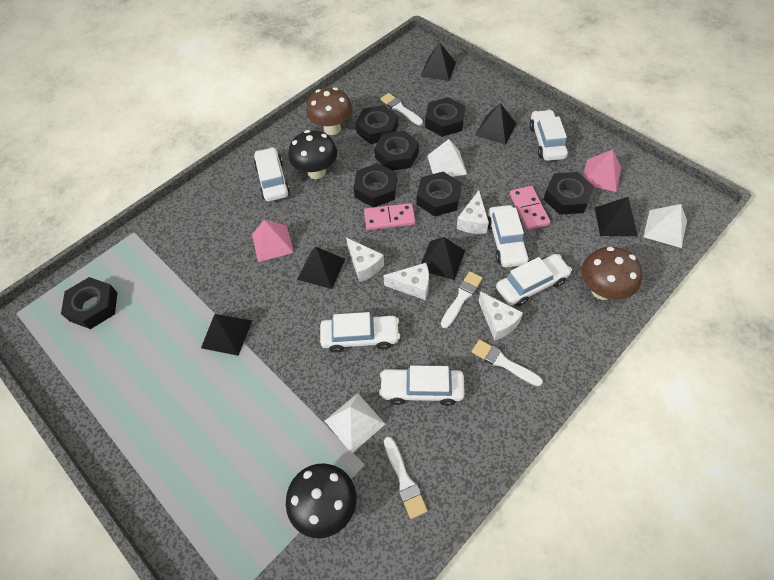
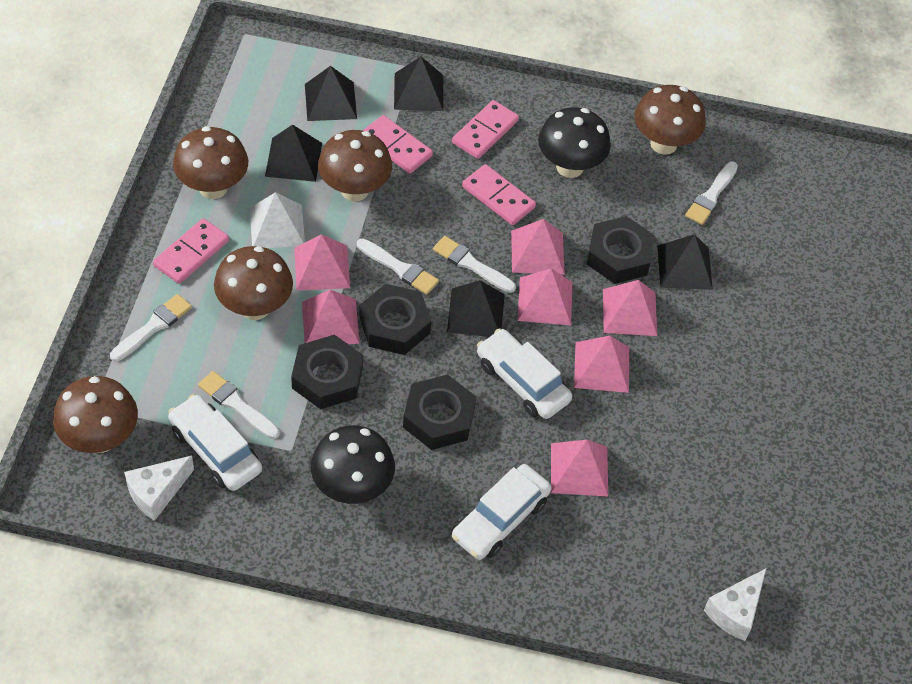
black nut: 7 -> 4
black pyramid: 6 -> 5
brown mushroom: 2 -> 5
pink domino: 2 -> 4
pink pyramid: 2 -> 7
white brush: 4 -> 5
white car: 6 -> 3
white cheese: 4 -> 2
white pyramid: 3 -> 1

